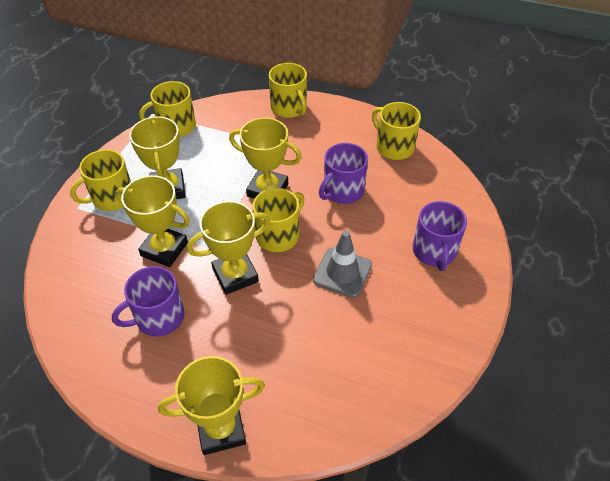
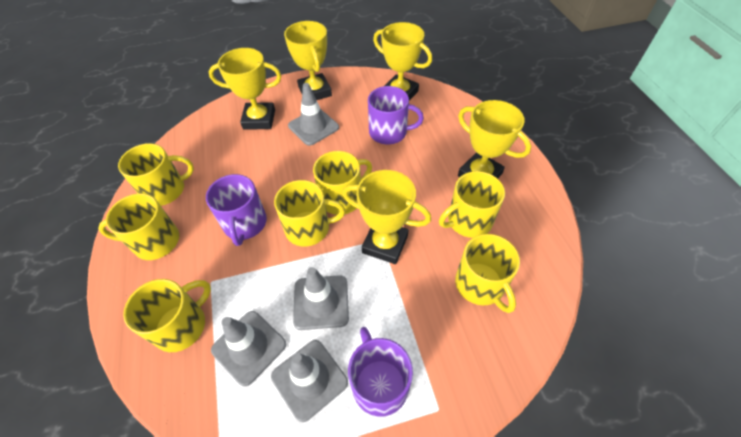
grey traffic cone: 1 -> 4
yellow mug: 5 -> 7

